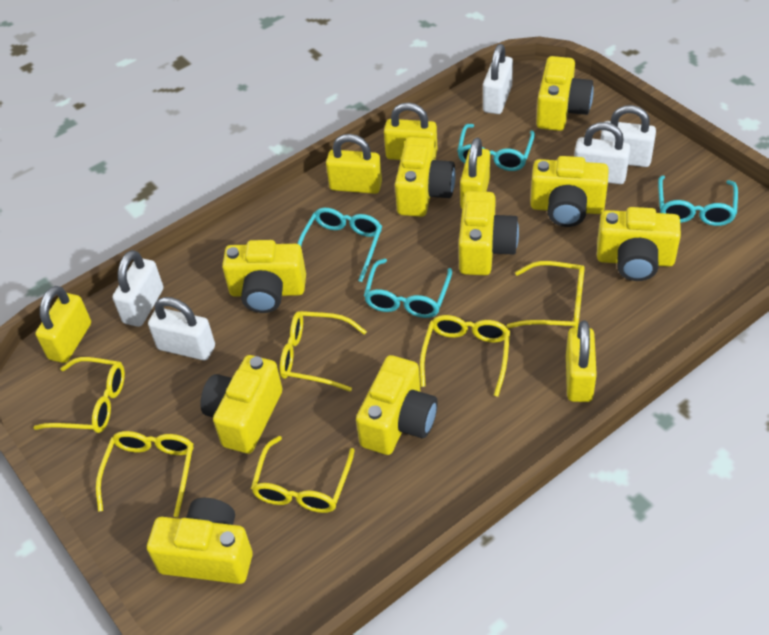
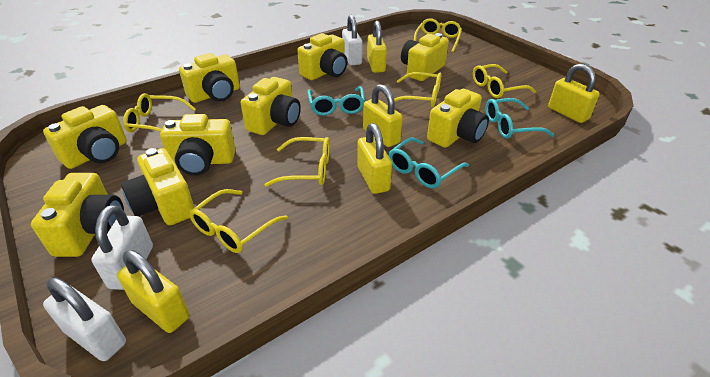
turquoise glasses: 4 -> 3
white padlock: 5 -> 3

